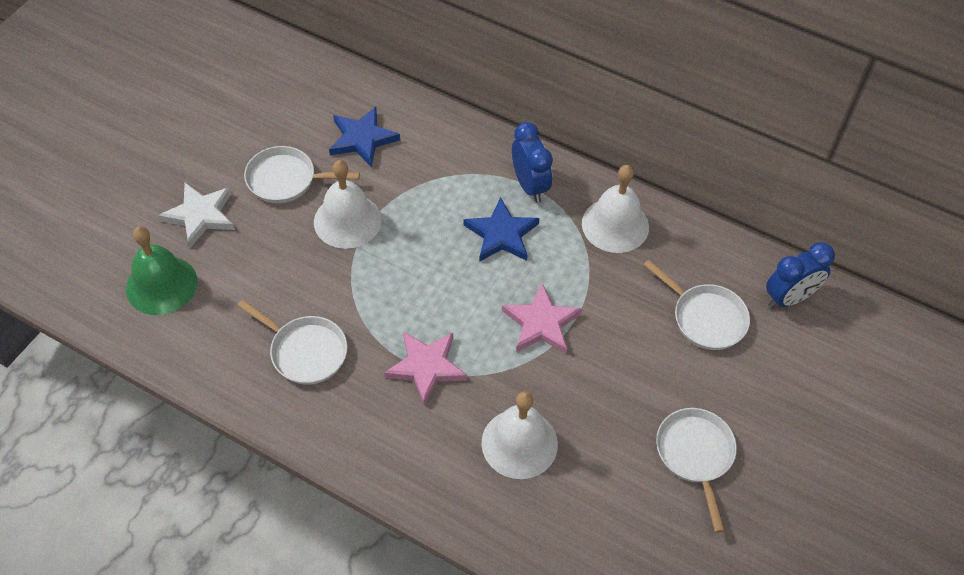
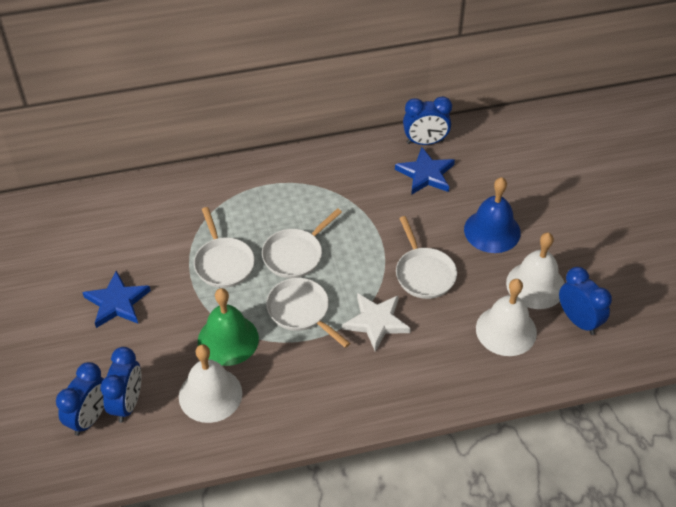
blue bell: 0 -> 1
blue clock: 2 -> 4
pink star: 2 -> 0

